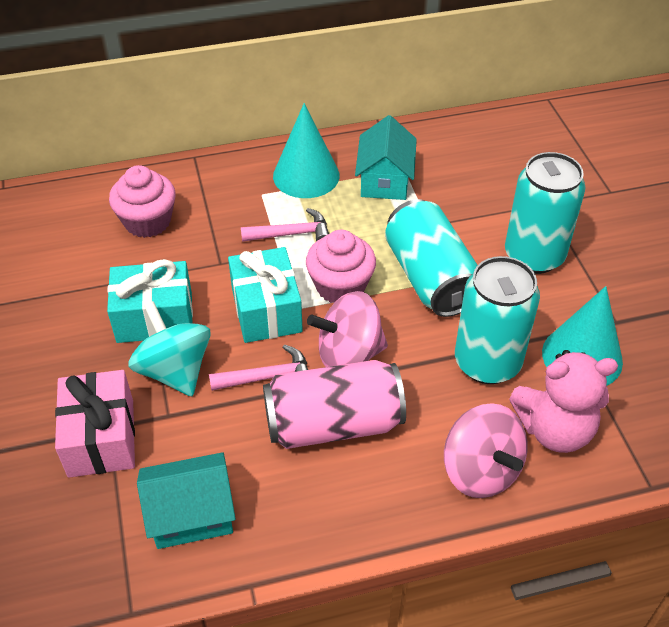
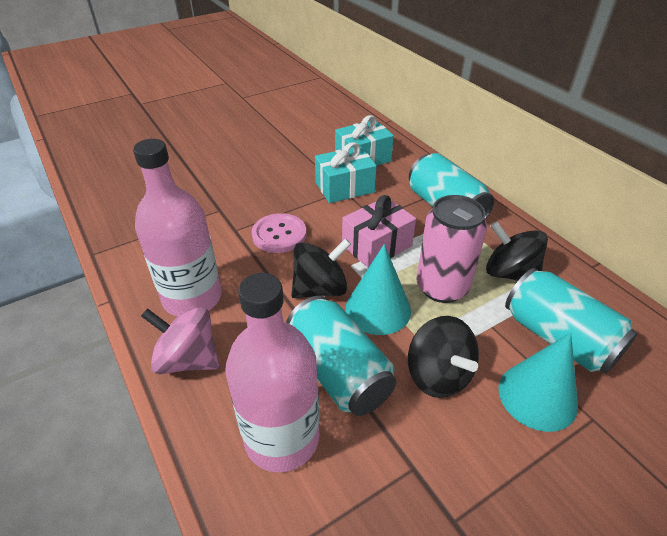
black spinning top: 0 -> 3
pink bottle: 0 -> 2
pink button: 0 -> 1
pink cupcake: 2 -> 0
pink hammer: 2 -> 0
pink spinning top: 2 -> 1
pink teddy bear: 1 -> 0
turquoise house: 2 -> 0
turquoise spinning top: 1 -> 0

